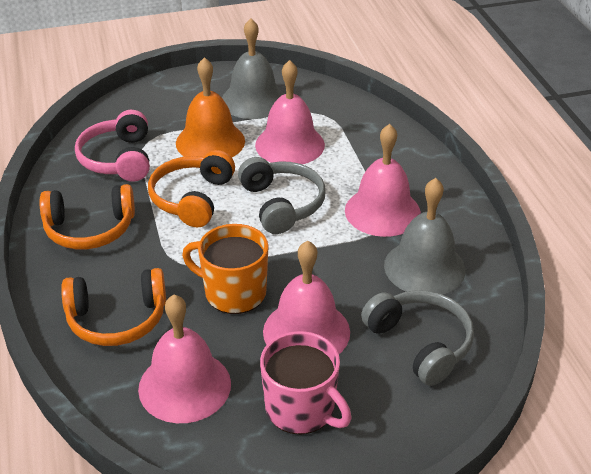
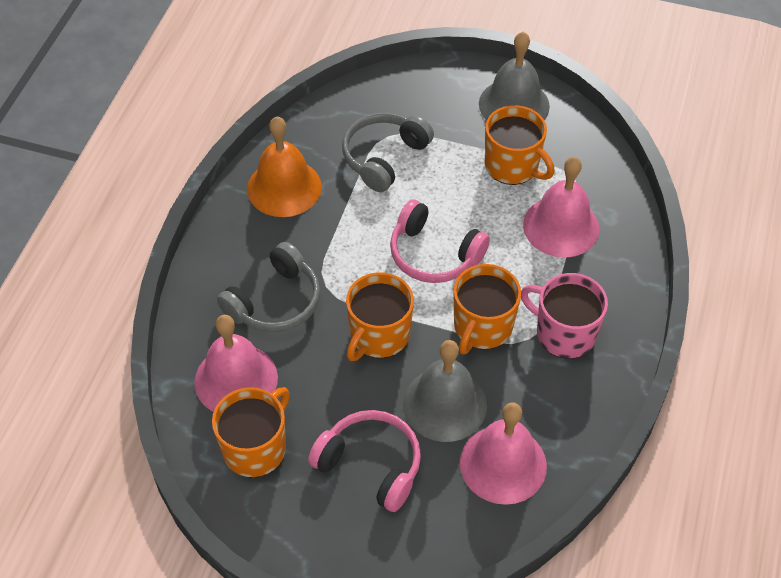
orange headphones: 3 -> 0
orange mug: 1 -> 4
pink bell: 4 -> 3
pink headphones: 1 -> 2

